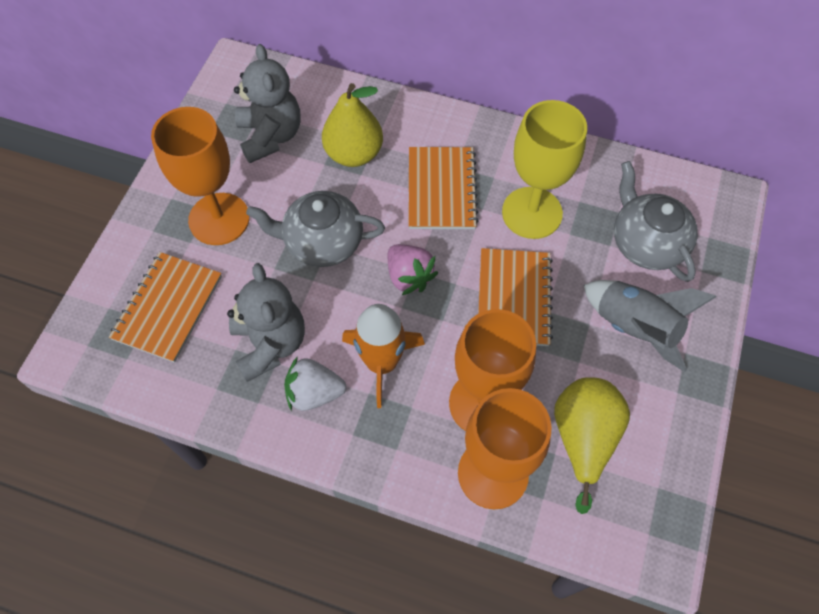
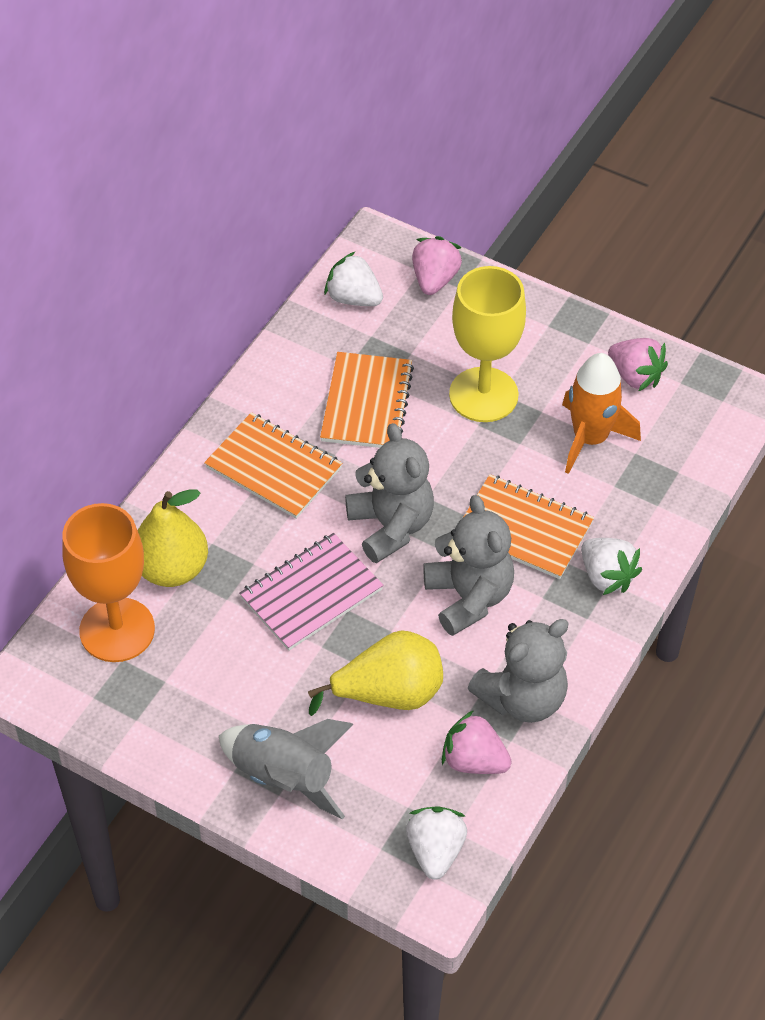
grey teapot: 2 -> 0
grey teddy bear: 2 -> 3
orange goblet: 3 -> 1
pink notebook: 0 -> 1
pink strawberry: 1 -> 3
white strawberry: 1 -> 3

